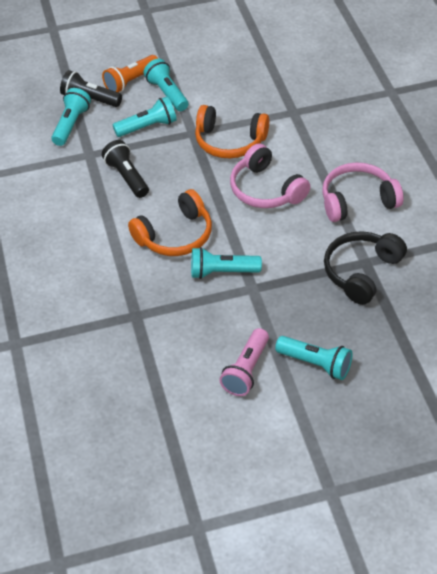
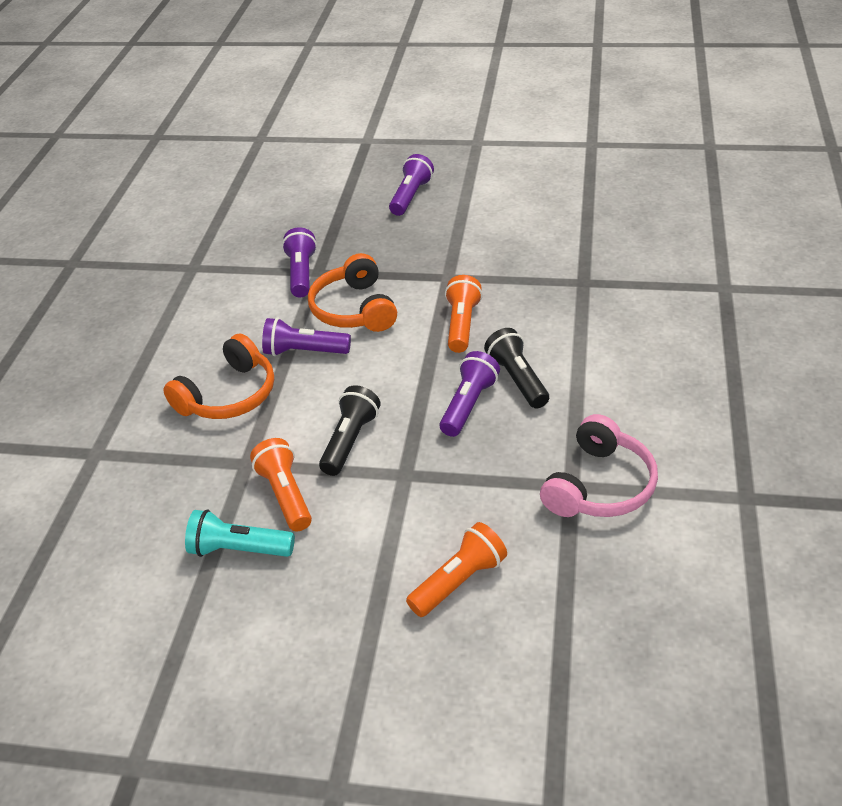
black headphones: 1 -> 0
orange flashlight: 1 -> 3
pink flashlight: 1 -> 0
pink headphones: 2 -> 1
purple flashlight: 0 -> 4
turquoise flashlight: 5 -> 1

